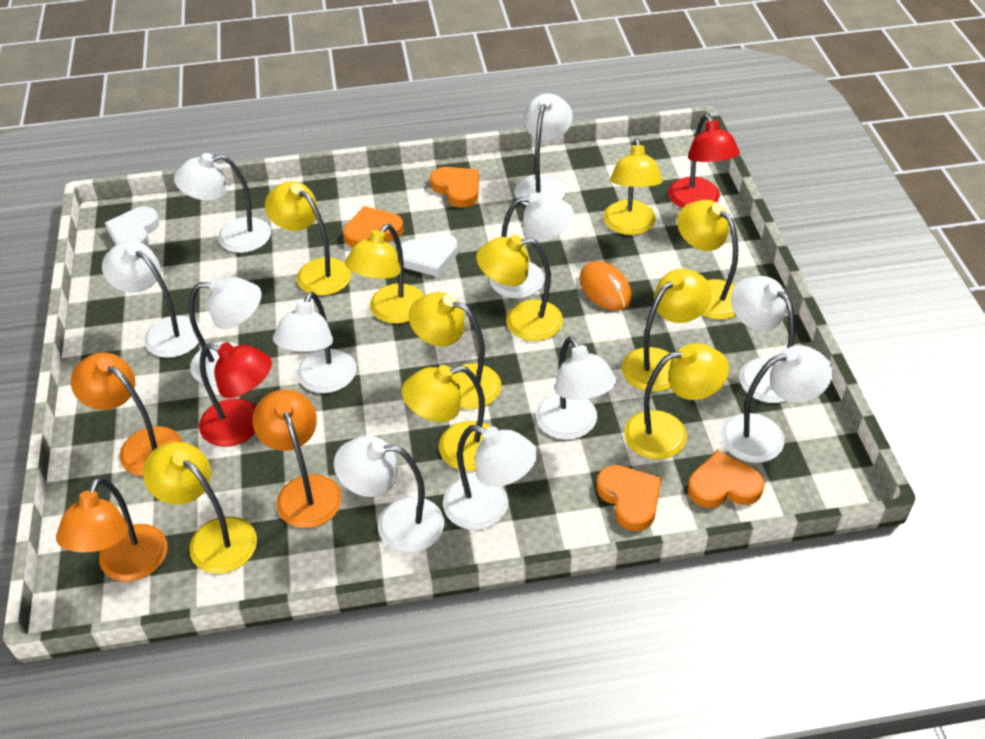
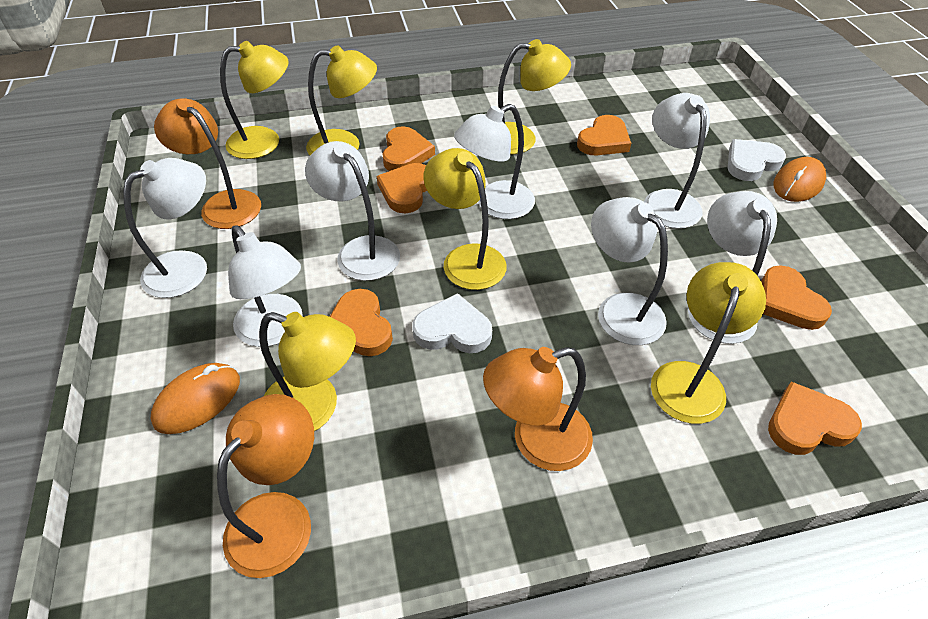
orange heart: 4 -> 6
orange mouse: 1 -> 2
red lamp: 2 -> 0
white lamp: 11 -> 7
yellow lamp: 10 -> 6

